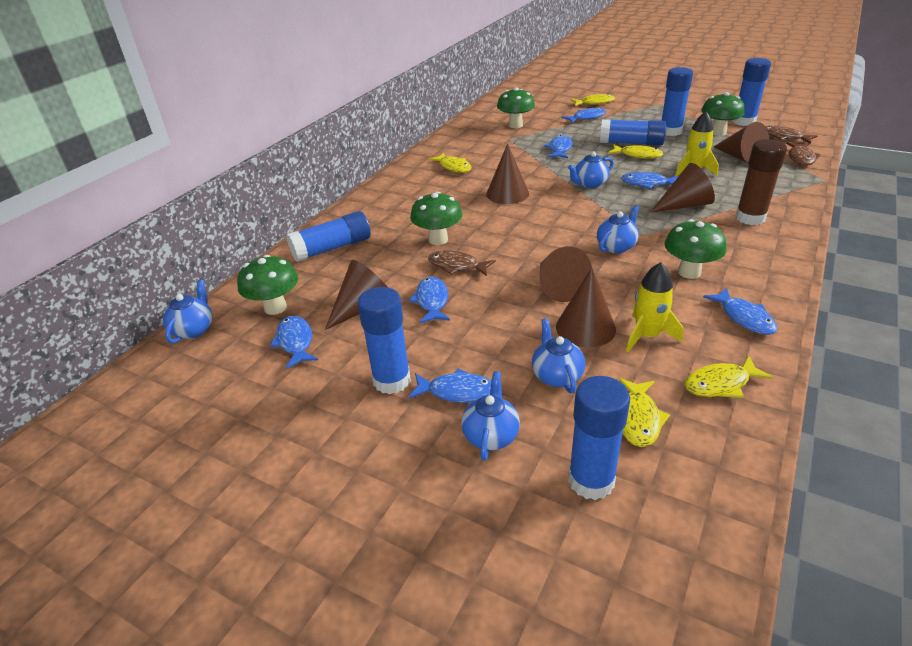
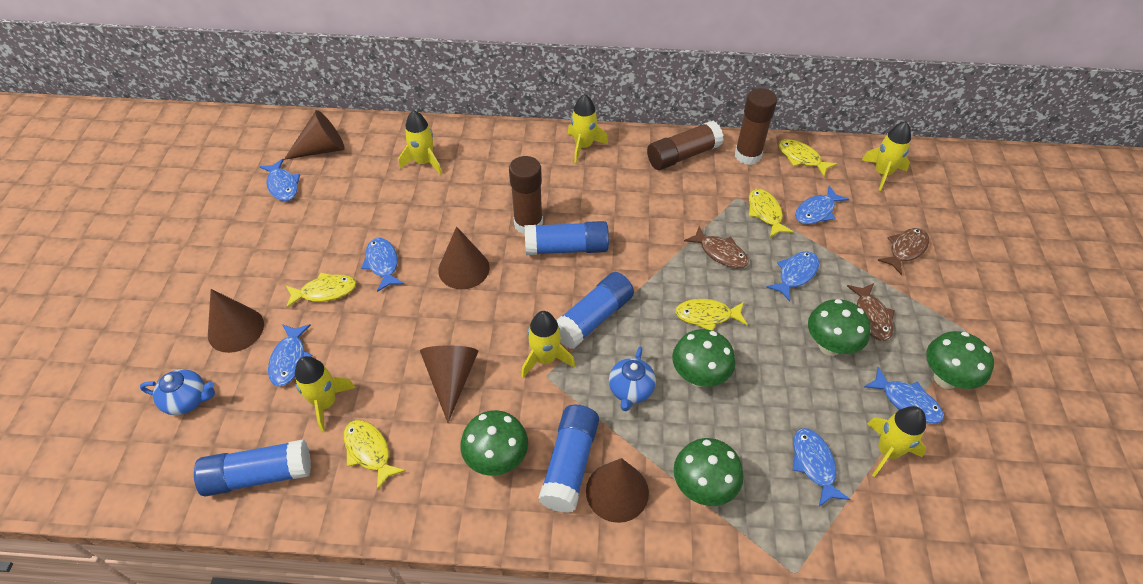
blue glue stick: 6 -> 4
blue teapot: 5 -> 2
brown cone: 6 -> 5
brown glue stick: 1 -> 3
yellow rocket: 2 -> 6

